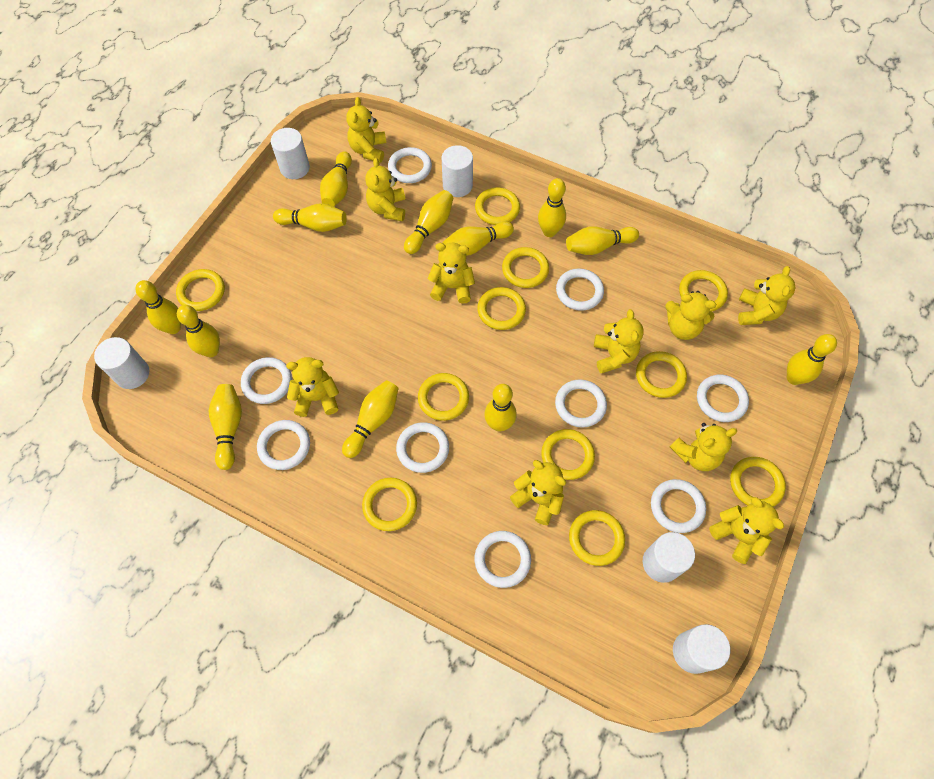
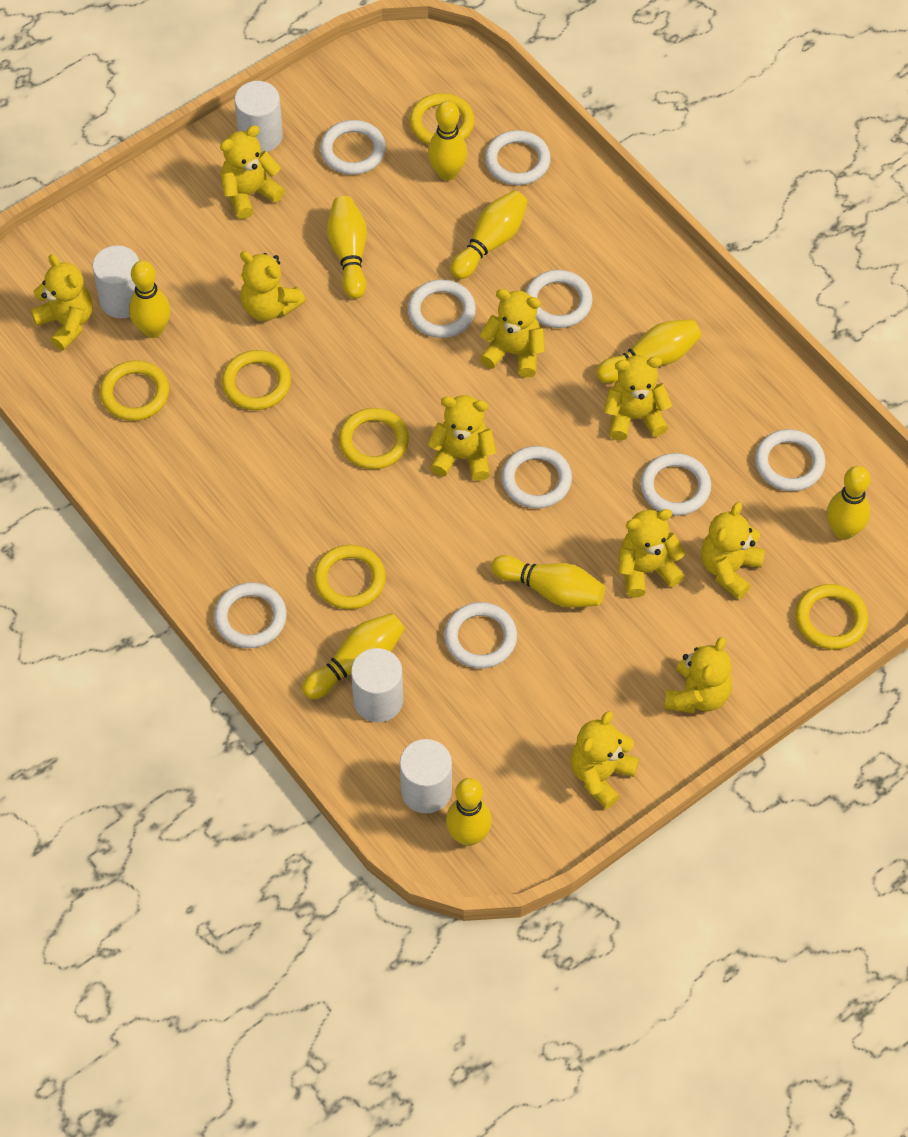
white cylinder: 5 -> 4
yellow bowling pin: 12 -> 9
yellow ring: 11 -> 6

